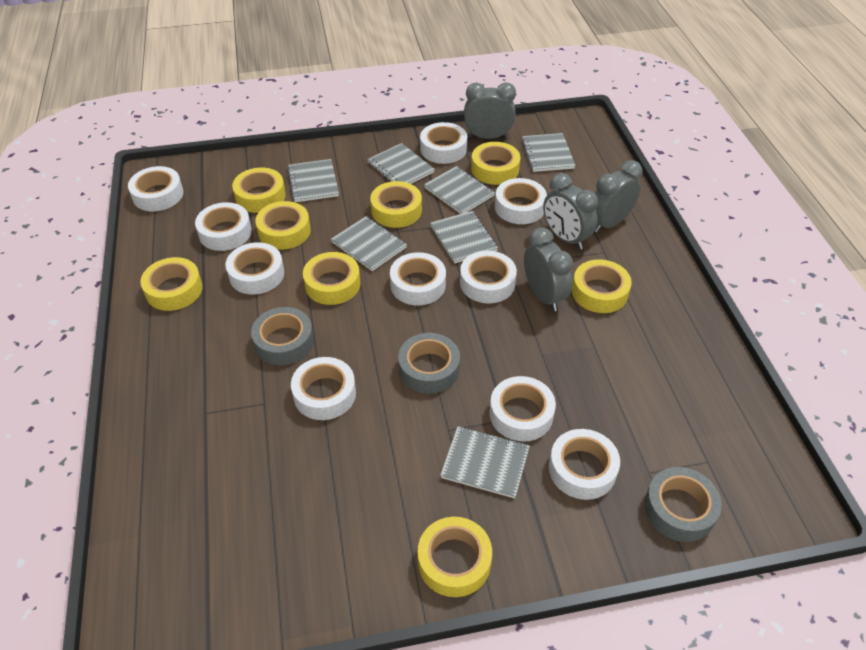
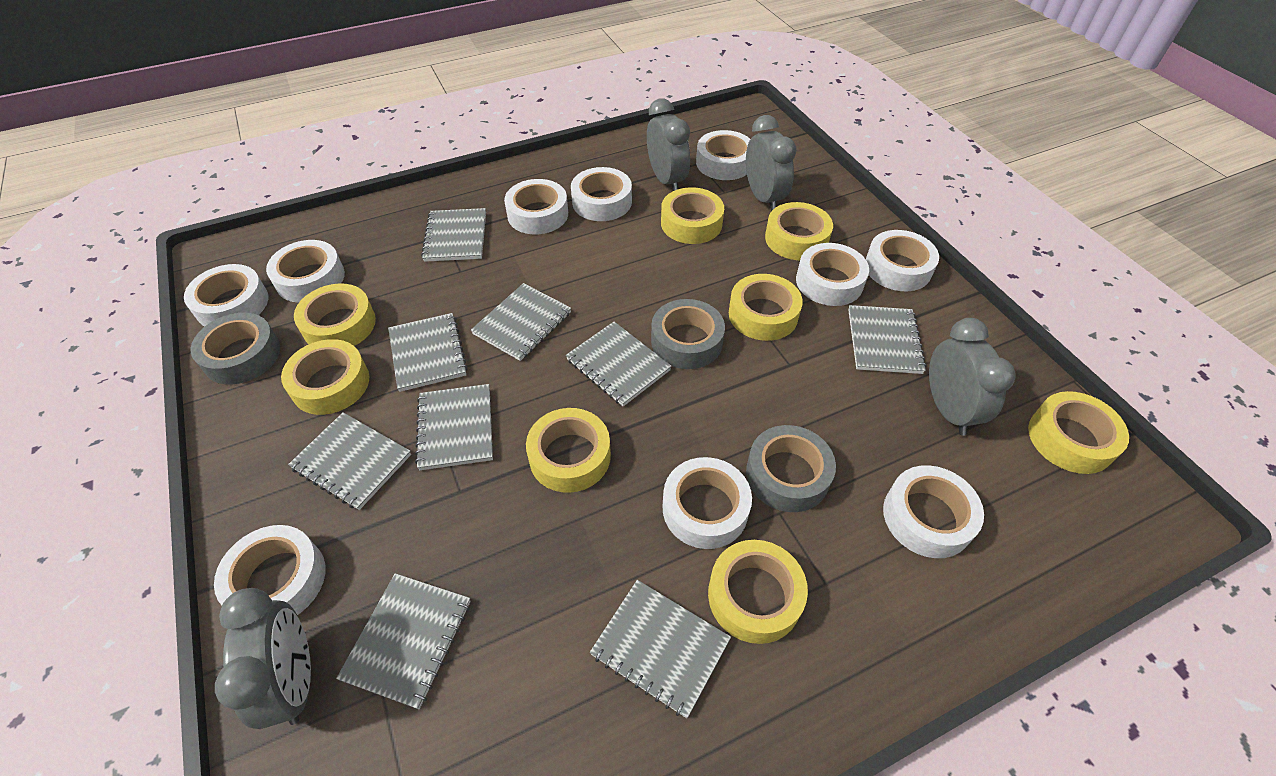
grey notebook: 7 -> 9

